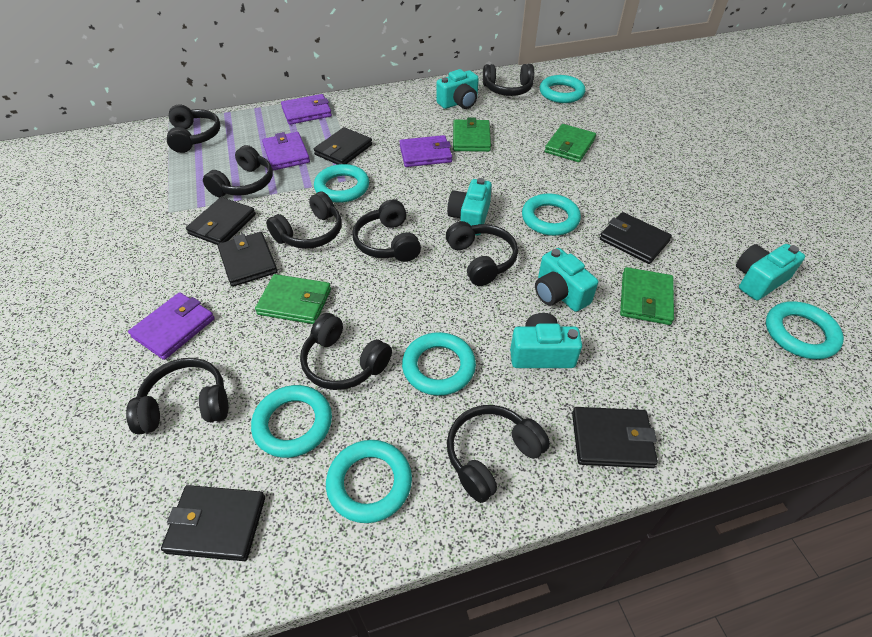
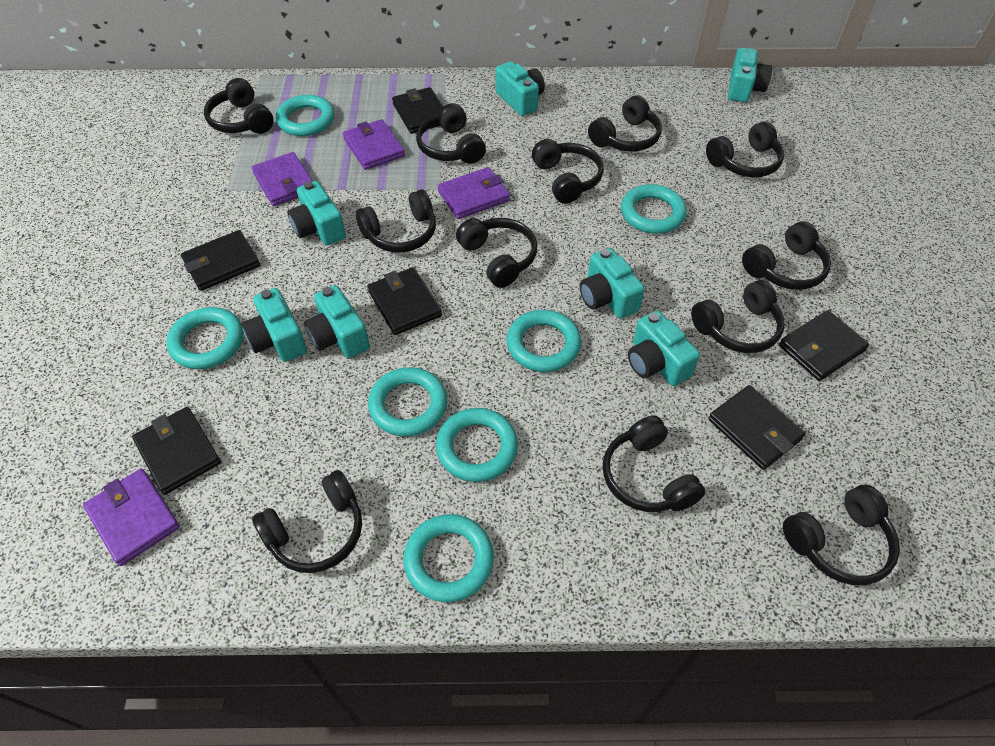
black headphones: 9 -> 12
green wallet: 4 -> 0
turquoise camera: 5 -> 7

